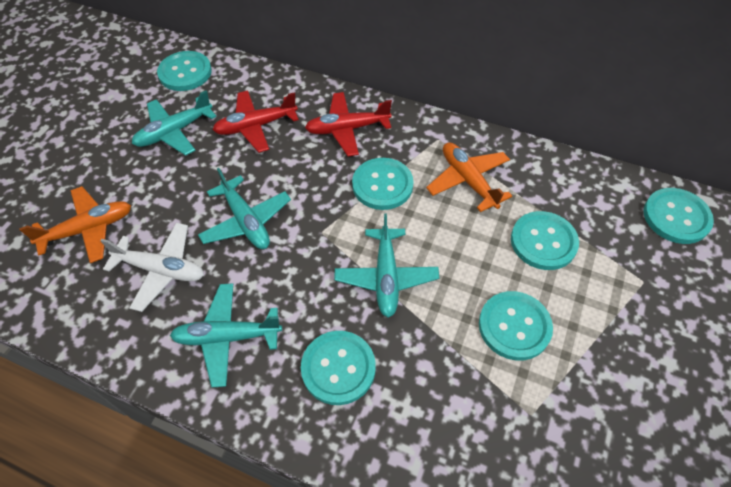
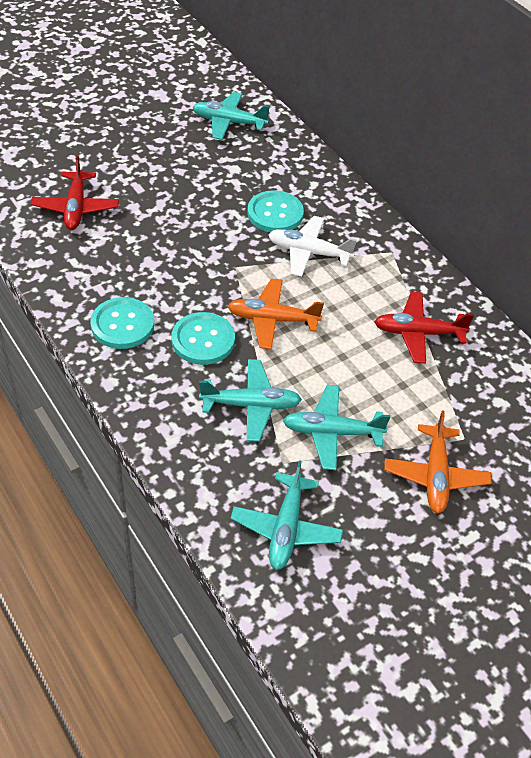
turquoise button: 6 -> 3

